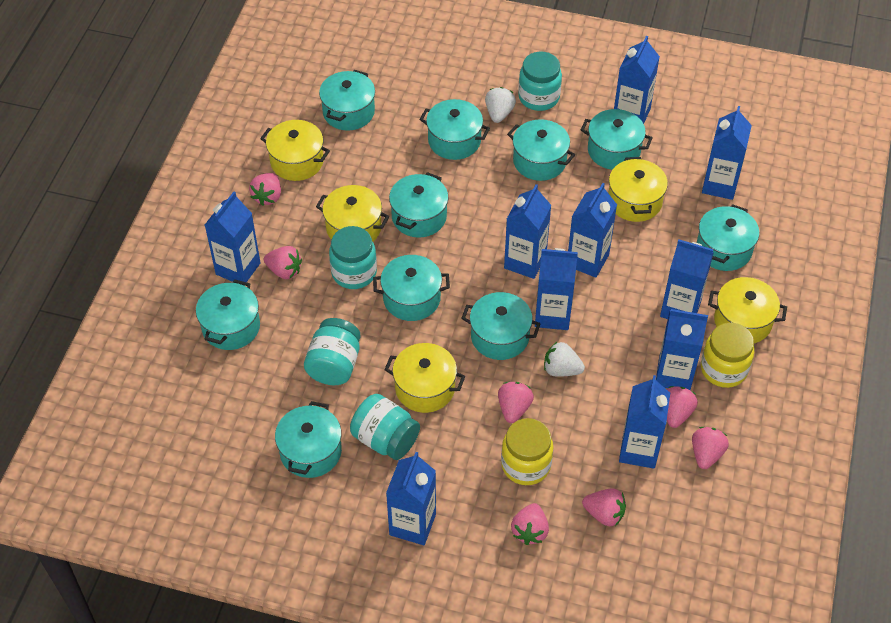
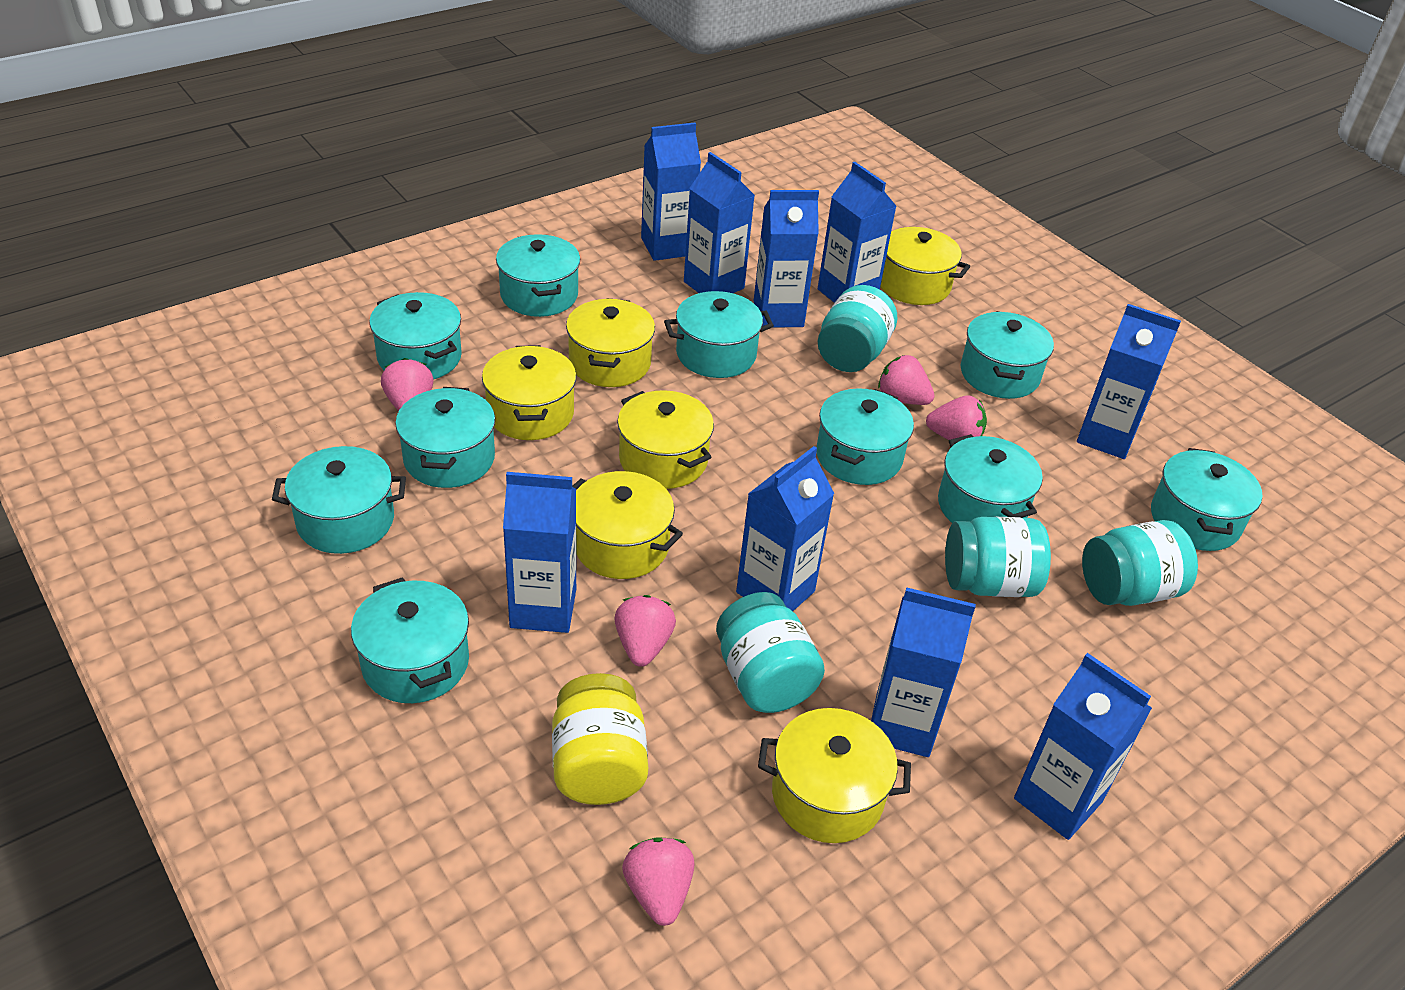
blue carton: 10 -> 9
pink strawberry: 7 -> 5
white strawberry: 2 -> 0
yellow jar: 2 -> 1
yellow pot: 5 -> 6

